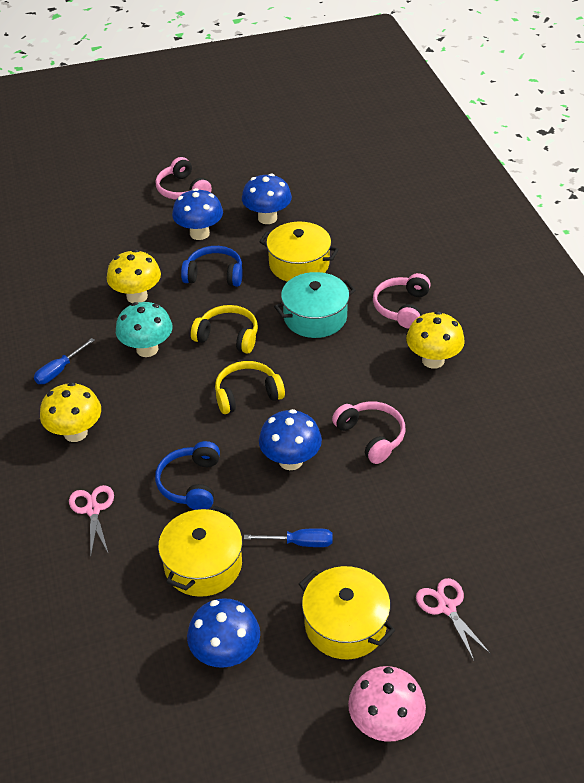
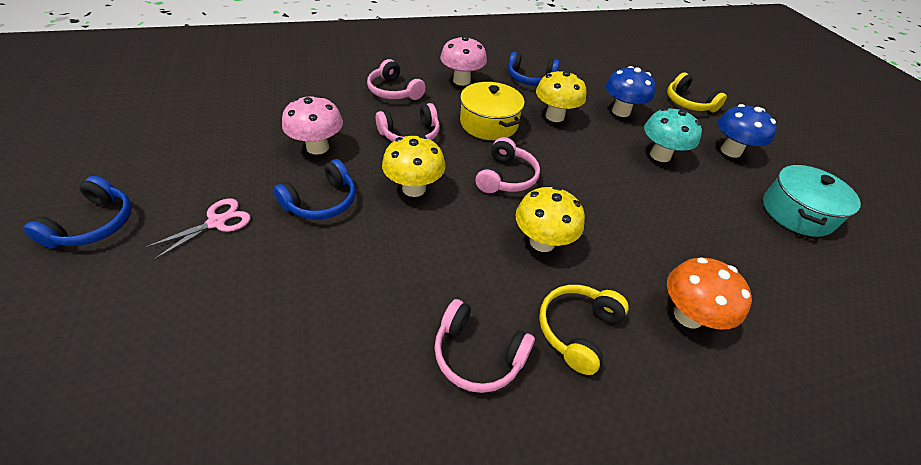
blue headphones: 2 -> 3
blue mushroom: 4 -> 2
blue screwdriver: 2 -> 0
orange mushroom: 0 -> 1
pink headphones: 3 -> 4
pink mushroom: 1 -> 2
pink scissors: 2 -> 1
yellow pot: 3 -> 1

